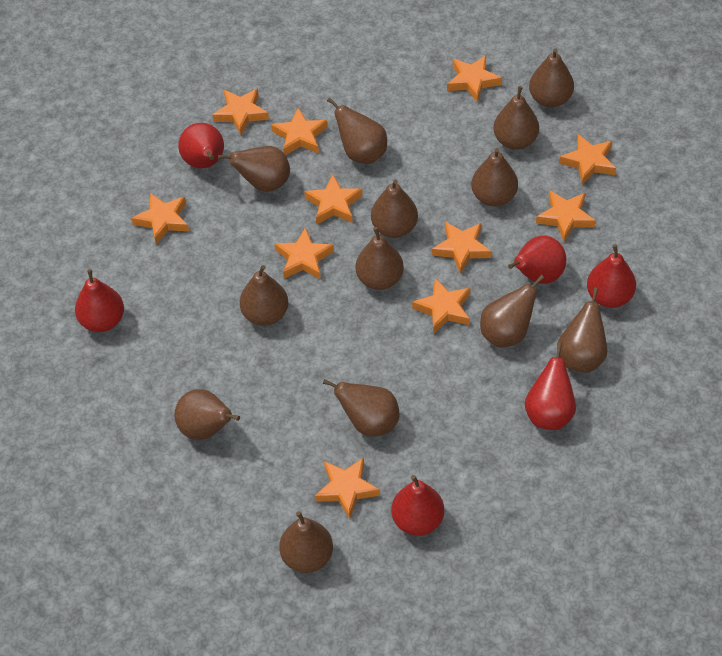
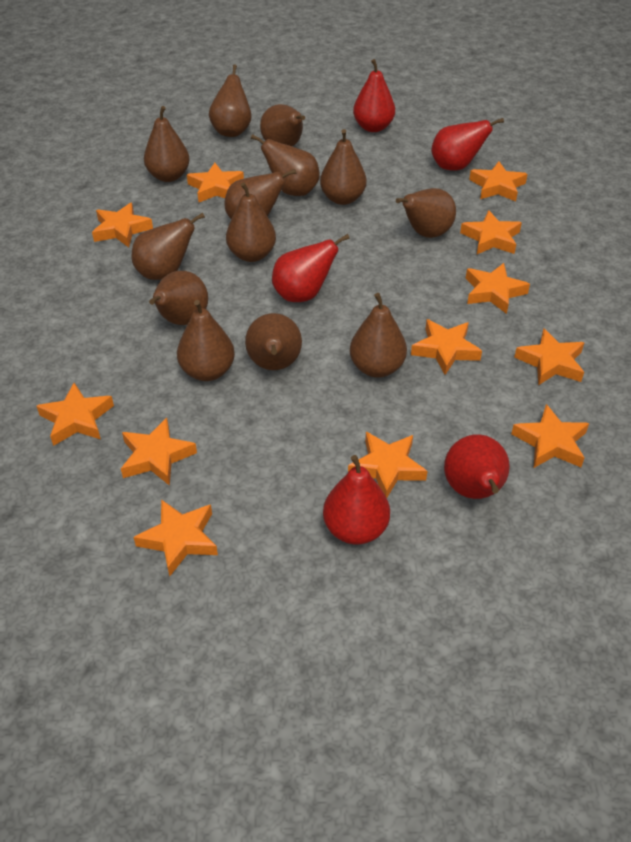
orange star: 11 -> 12
red pear: 6 -> 5

